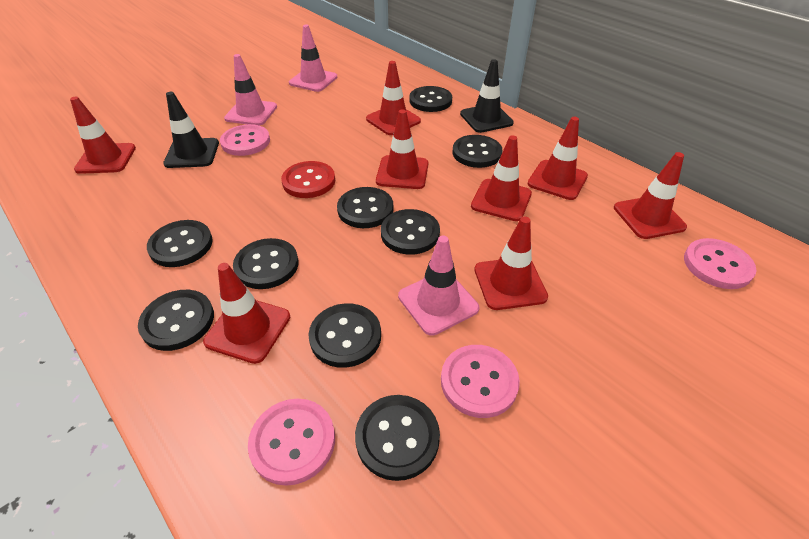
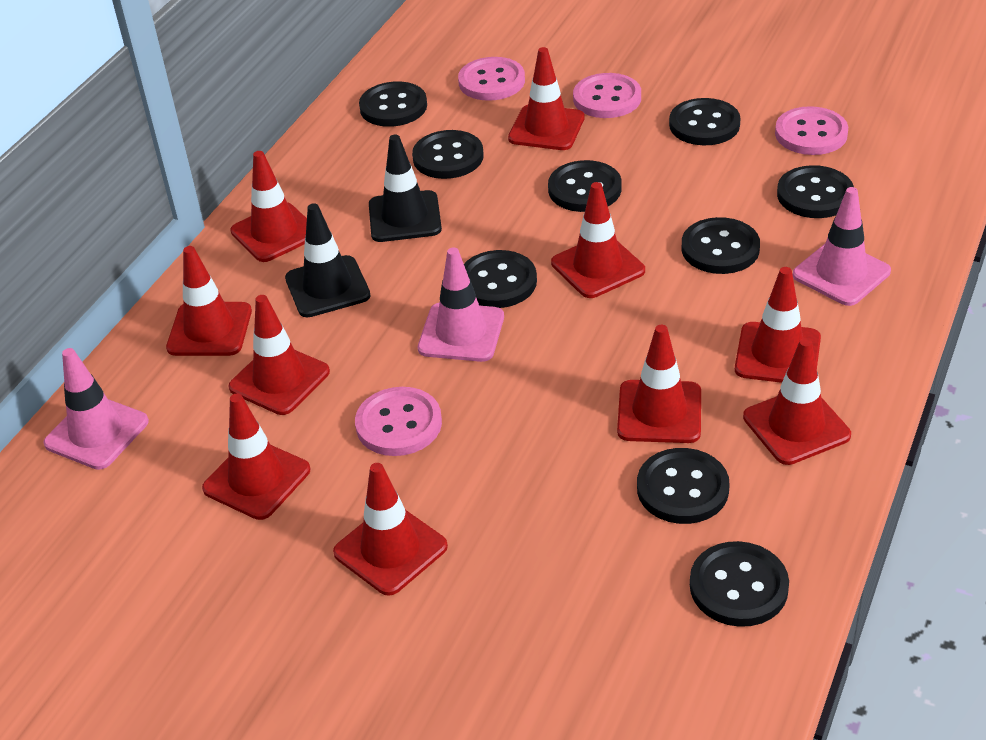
red button: 1 -> 0
red traffic cone: 8 -> 10

